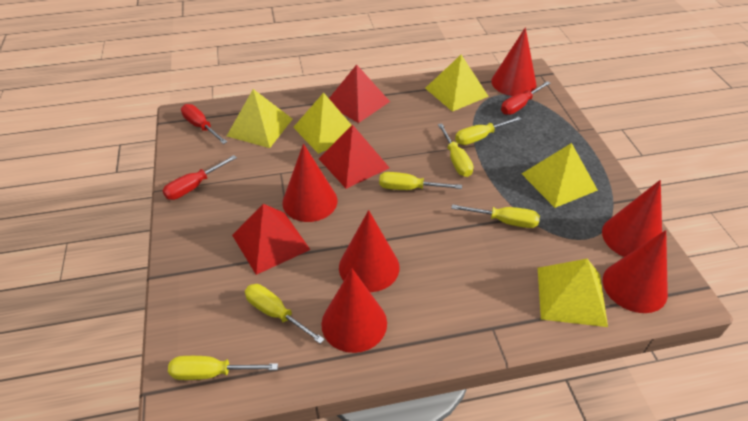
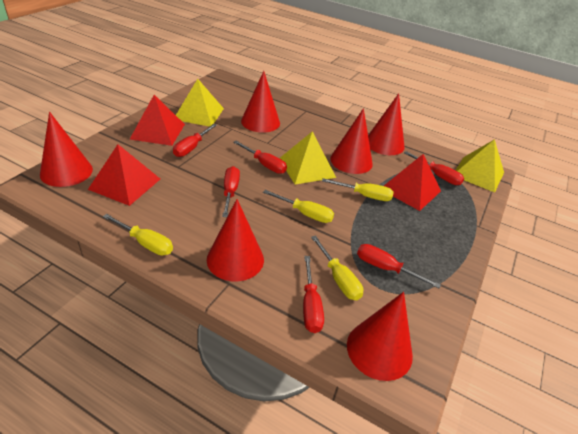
red screwdriver: 3 -> 6
yellow pyramid: 5 -> 3
yellow screwdriver: 6 -> 4

